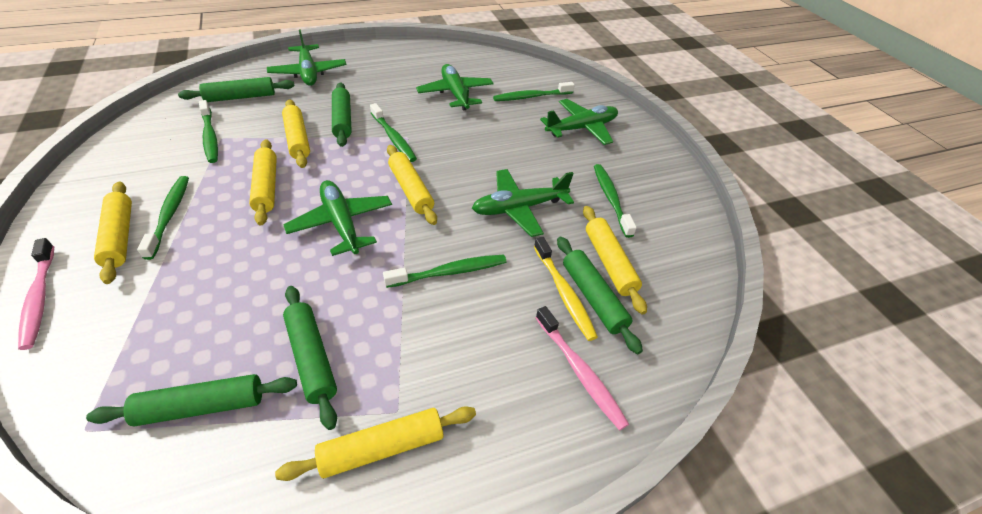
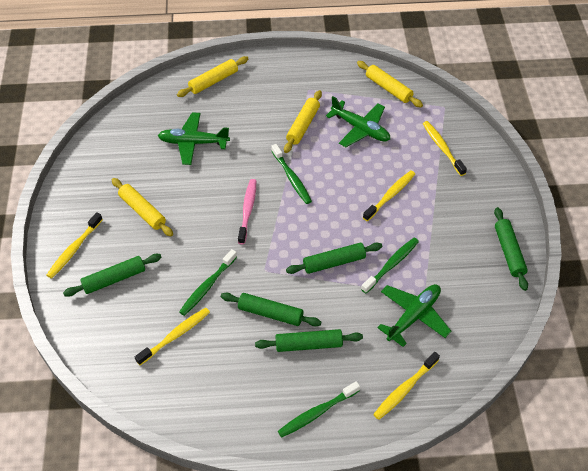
green plane: 5 -> 3
green toothbrush: 6 -> 4
pink toothbrush: 2 -> 1
yellow rolling pin: 6 -> 4
yellow toothbrush: 1 -> 5

